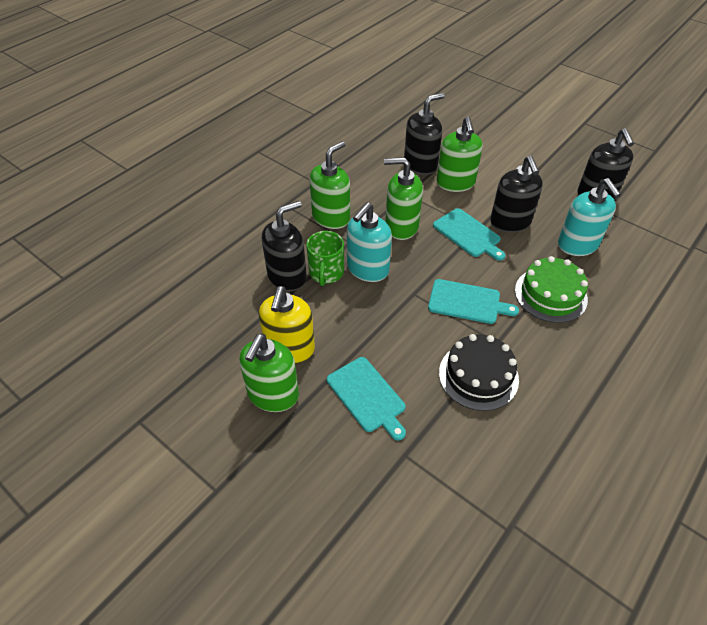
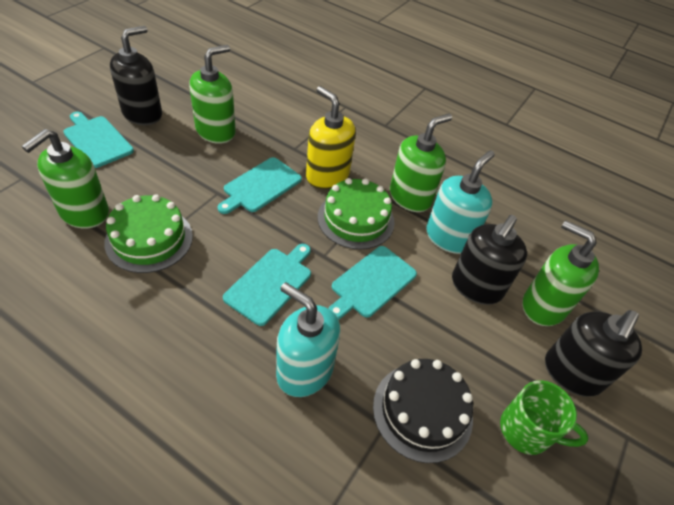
black soap dispenser: 4 -> 3
green cake: 1 -> 2
turquoise cutting board: 3 -> 4

